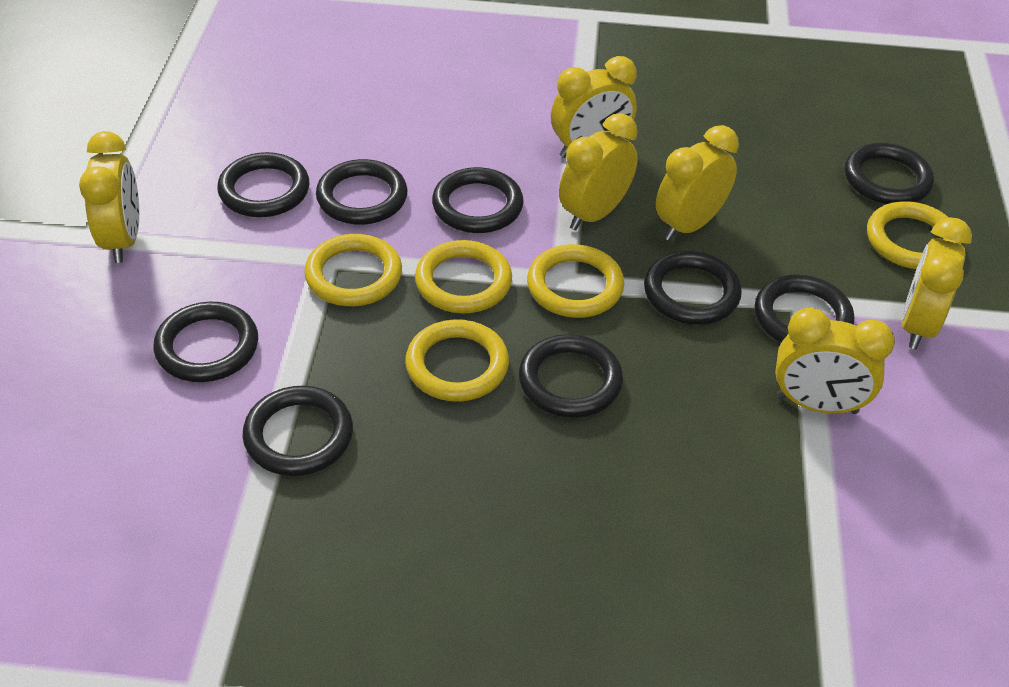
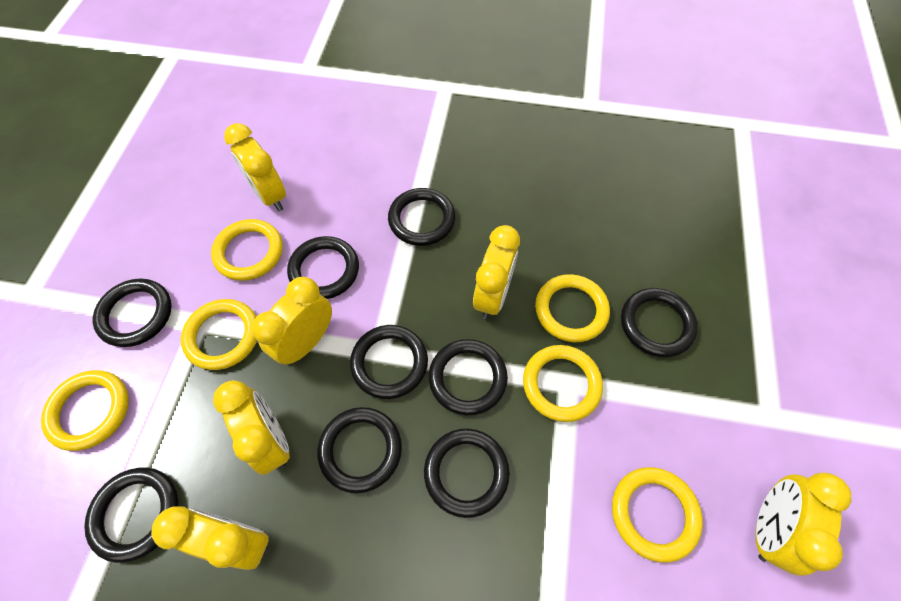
yellow ring: 5 -> 6

